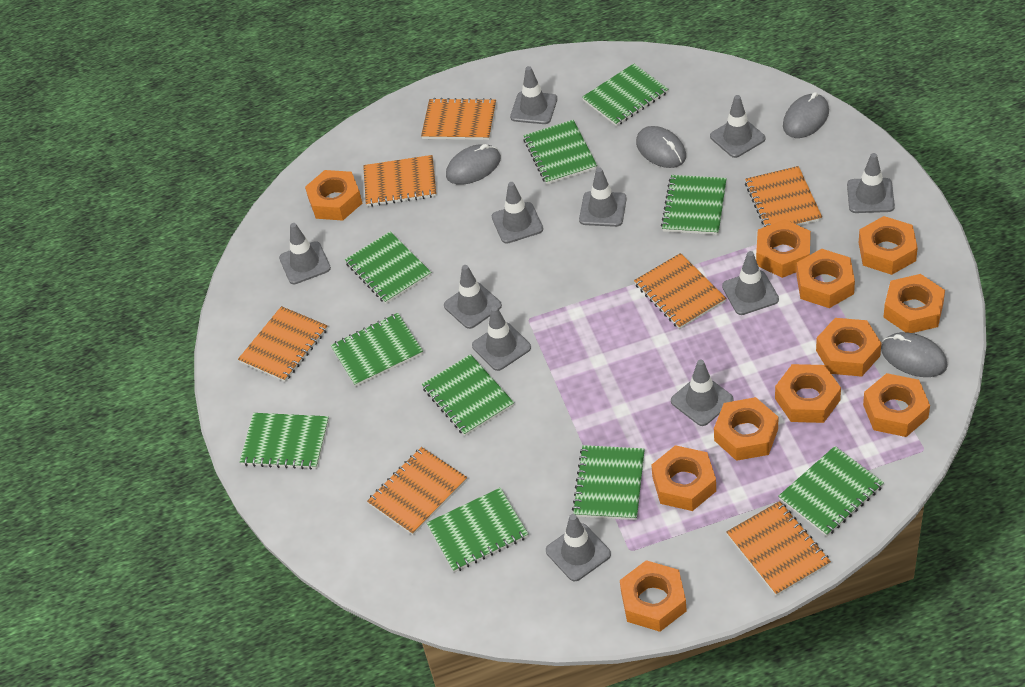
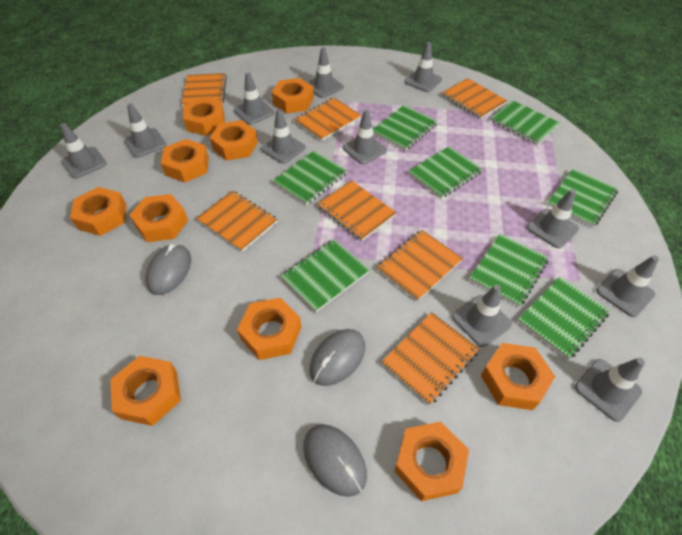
green notebook: 10 -> 8
grey mouse: 4 -> 3
orange nut: 11 -> 10

